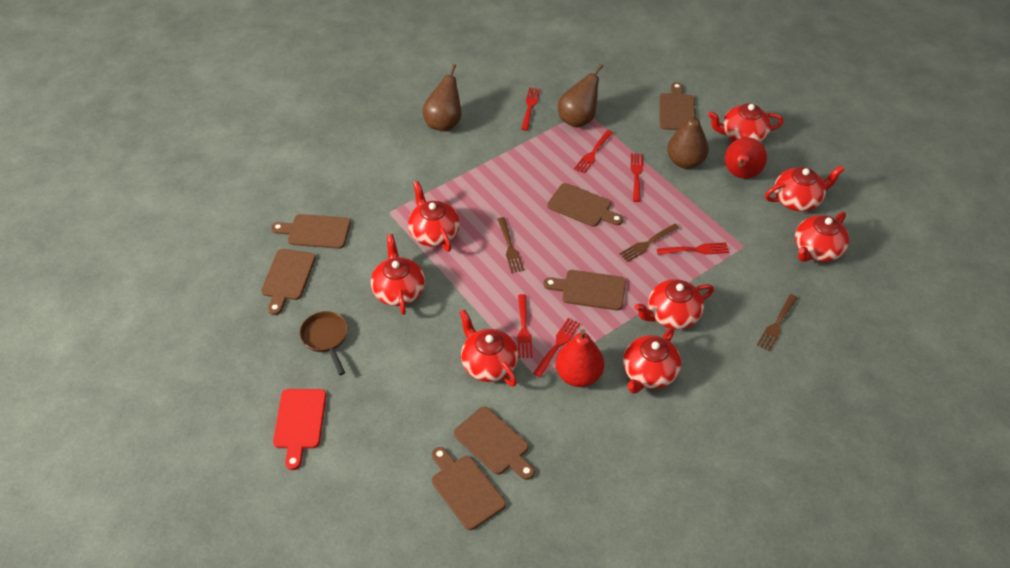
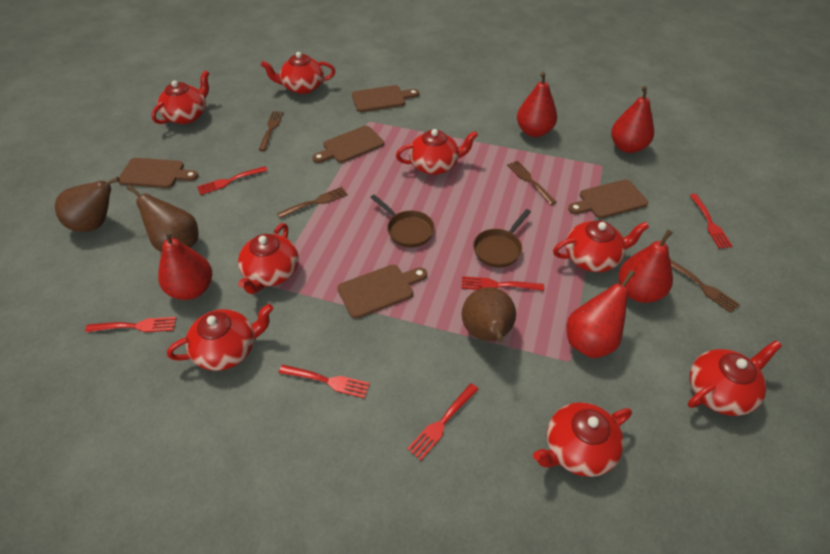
brown cutting board: 7 -> 5
brown fork: 3 -> 4
brown pan: 1 -> 2
red cutting board: 1 -> 0
red pear: 2 -> 5

